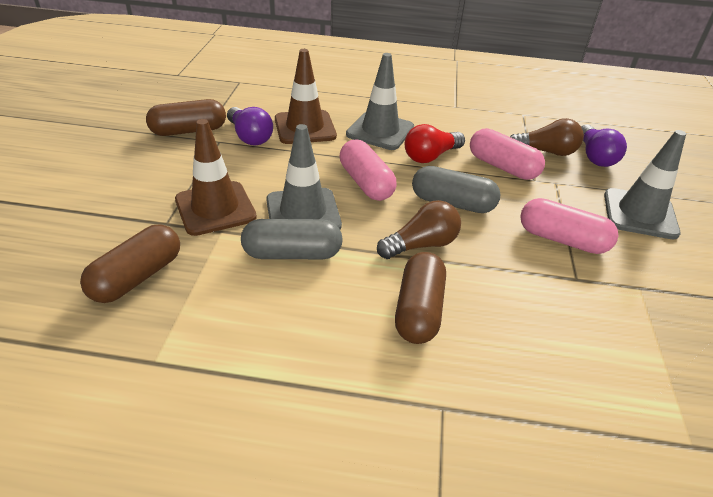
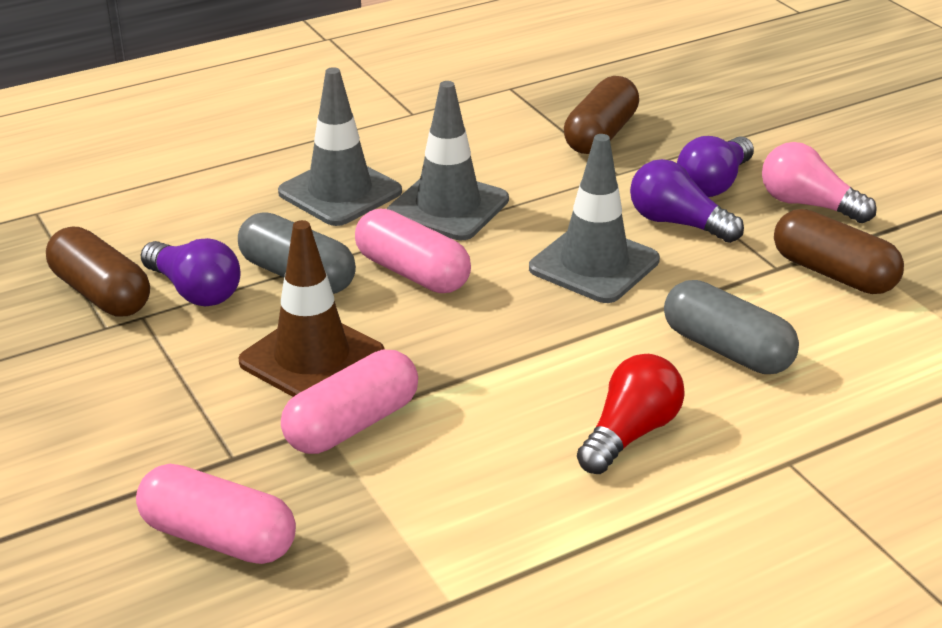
brown light bulb: 2 -> 0
brown traffic cone: 2 -> 1
pink light bulb: 0 -> 1
purple light bulb: 2 -> 3

